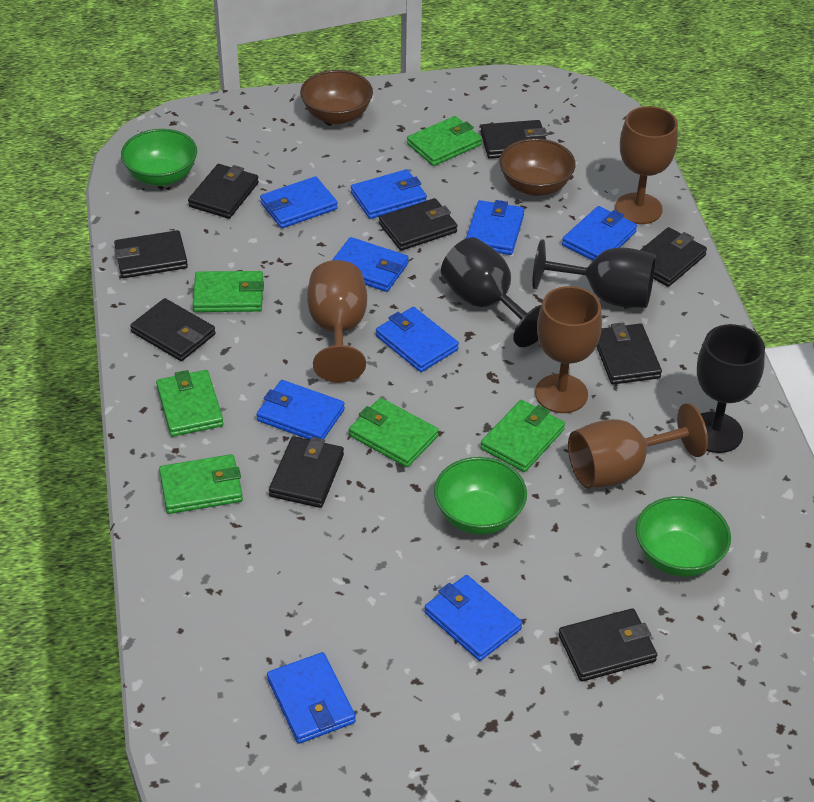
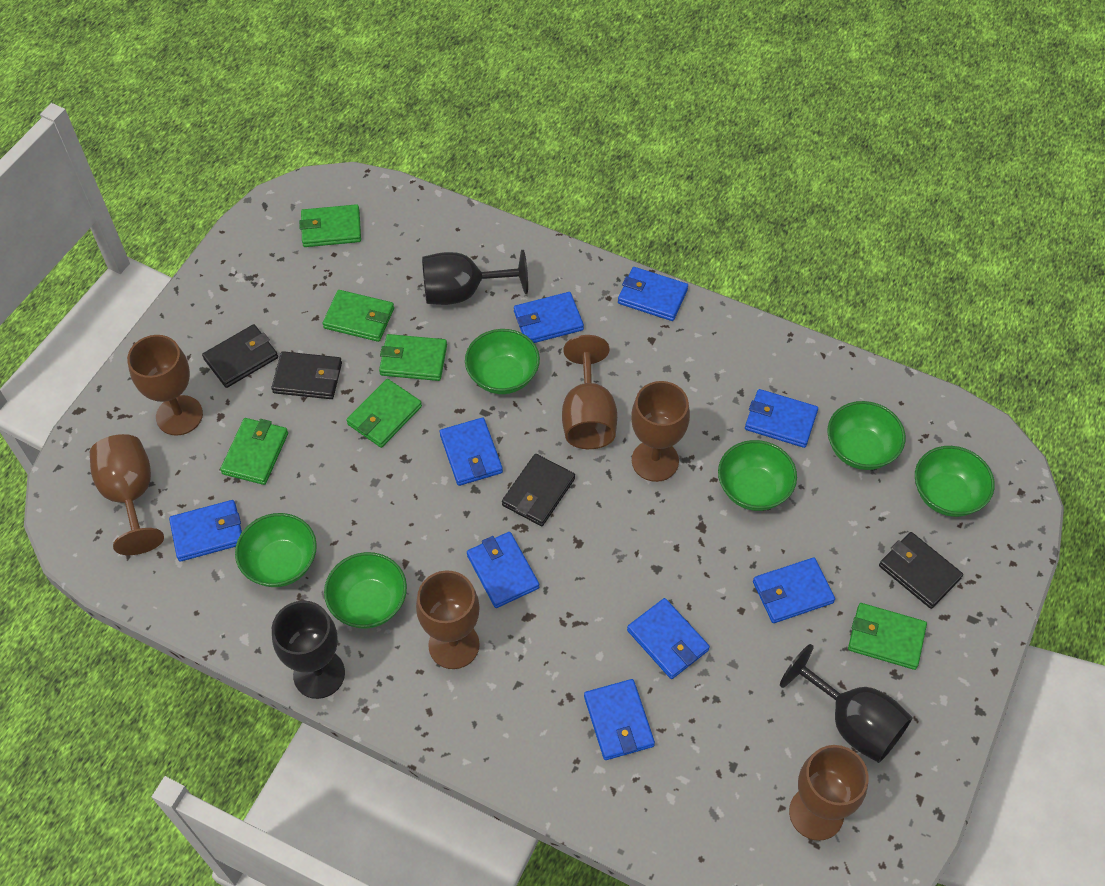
black wallet: 9 -> 4
brown bowl: 2 -> 0
brown goblet: 4 -> 6
green bowl: 3 -> 6

